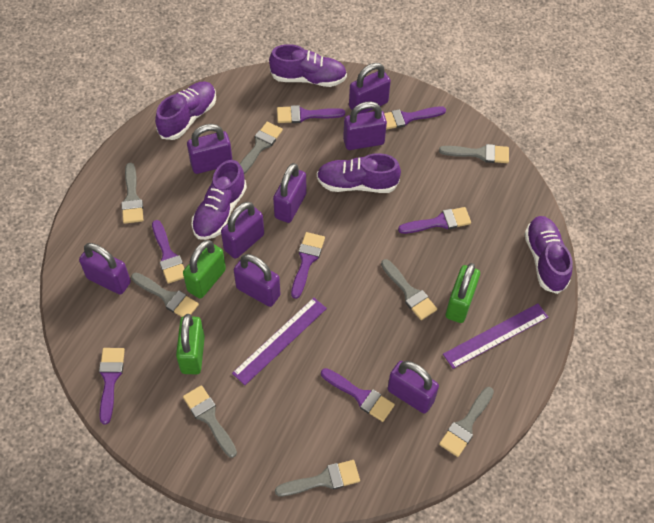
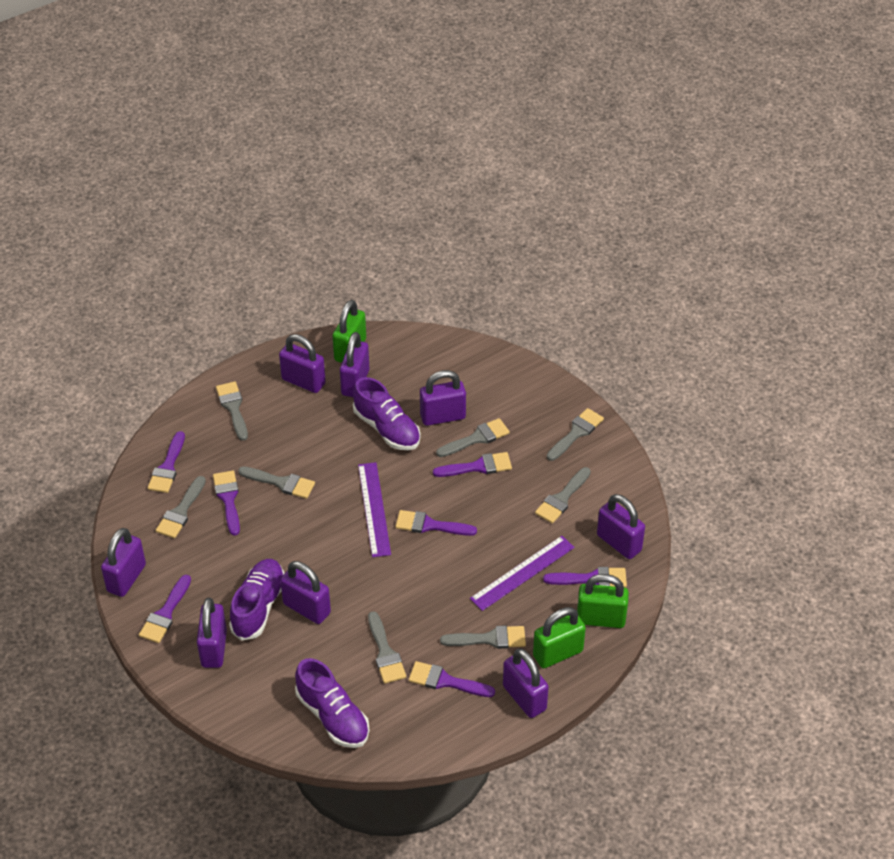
purple shoe: 5 -> 3

